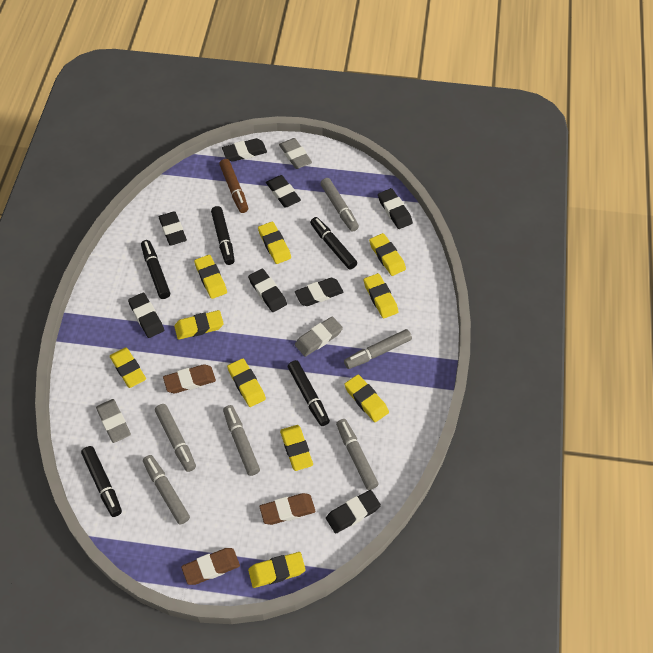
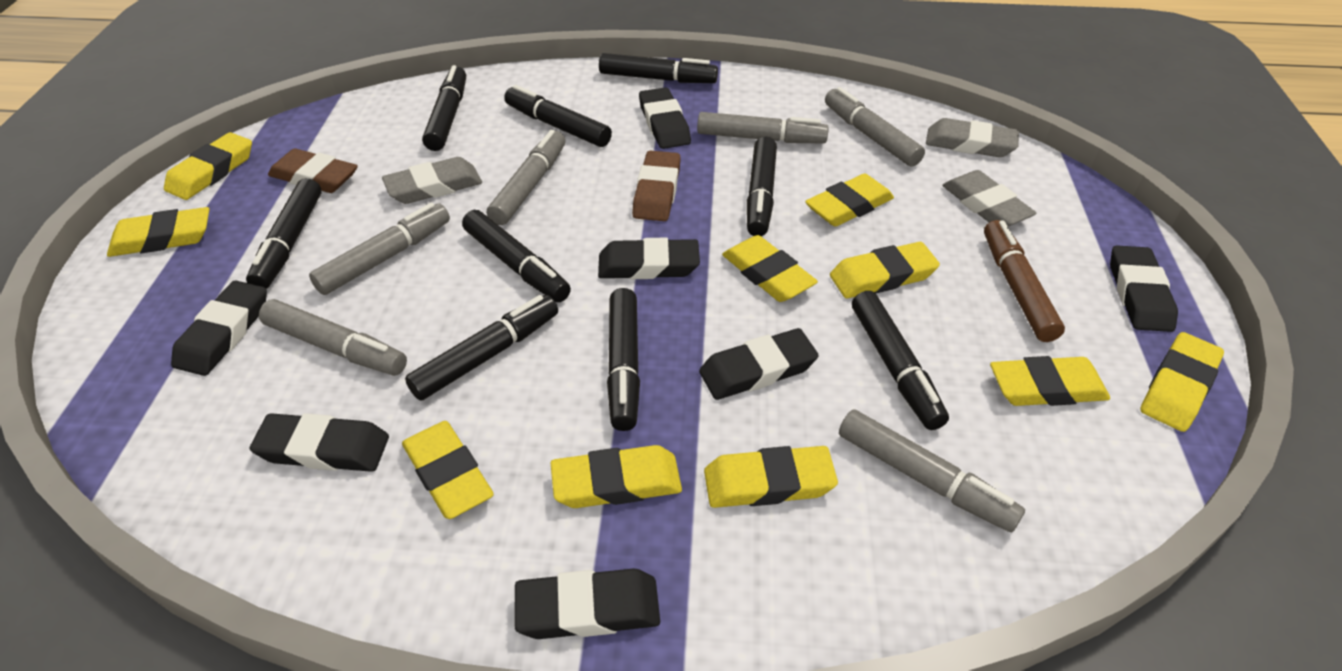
black eraser: 8 -> 7
black marker: 5 -> 9
brown eraser: 3 -> 2

